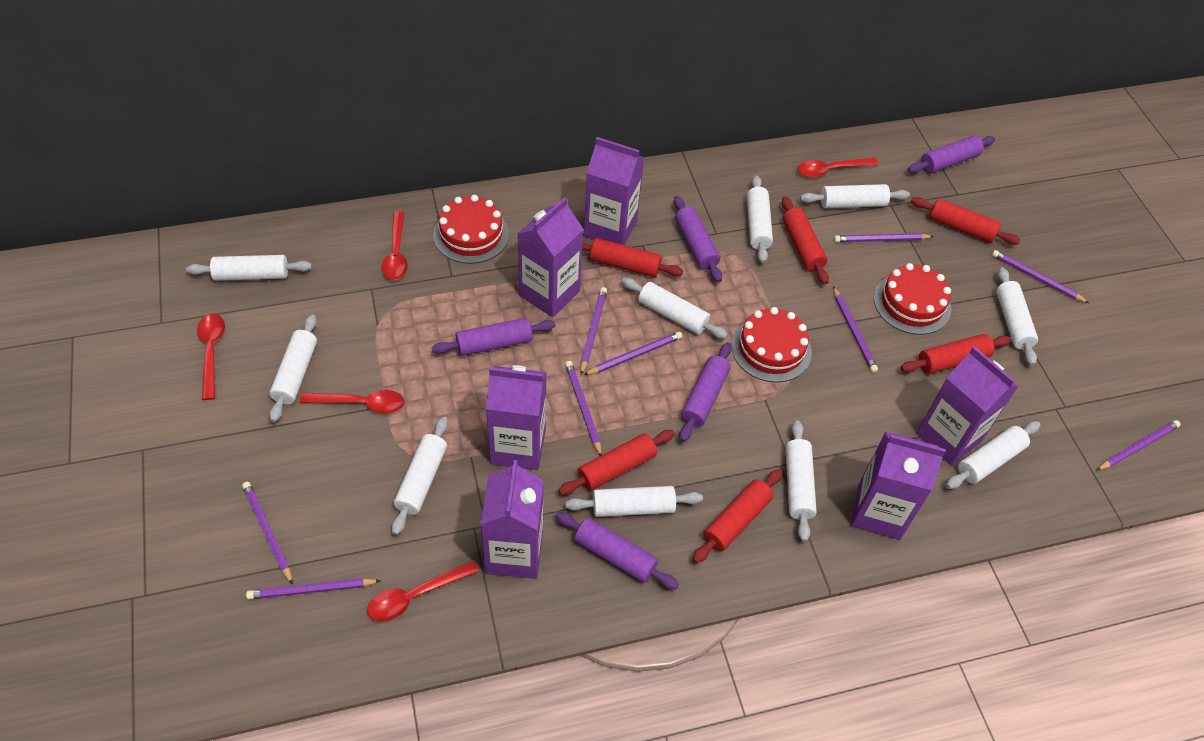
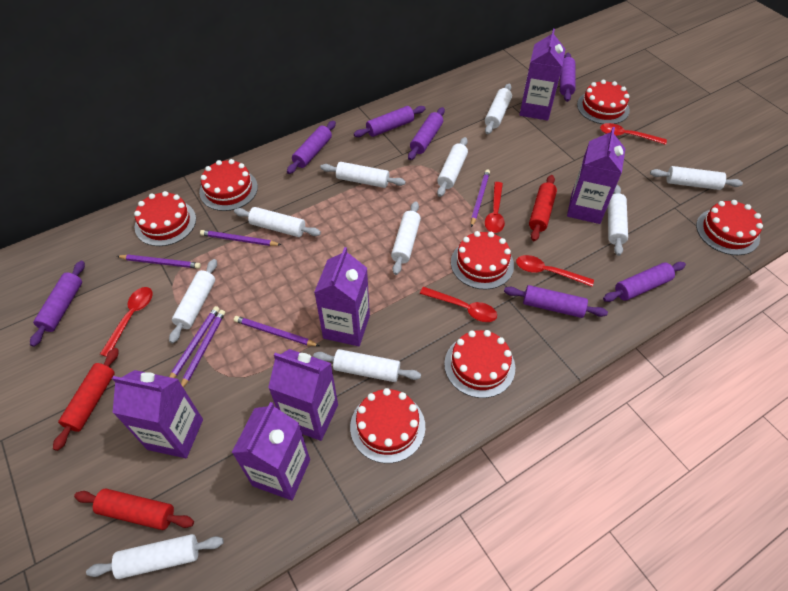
purple pencil: 9 -> 6
purple rolling pin: 5 -> 7
red cake: 3 -> 7
red rolling pin: 6 -> 3

